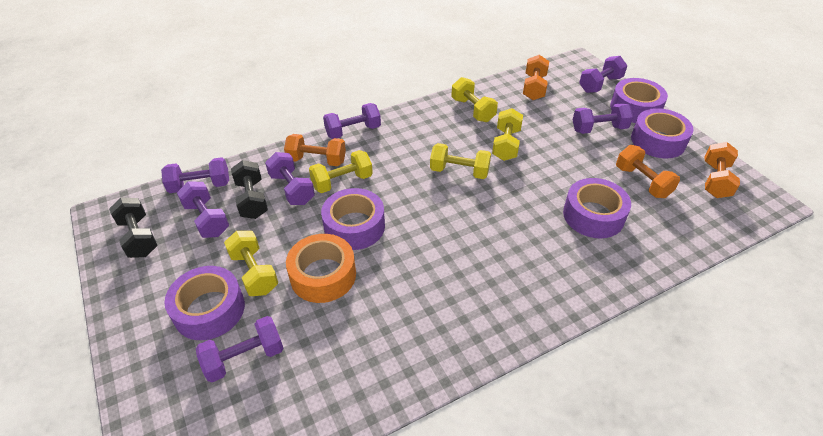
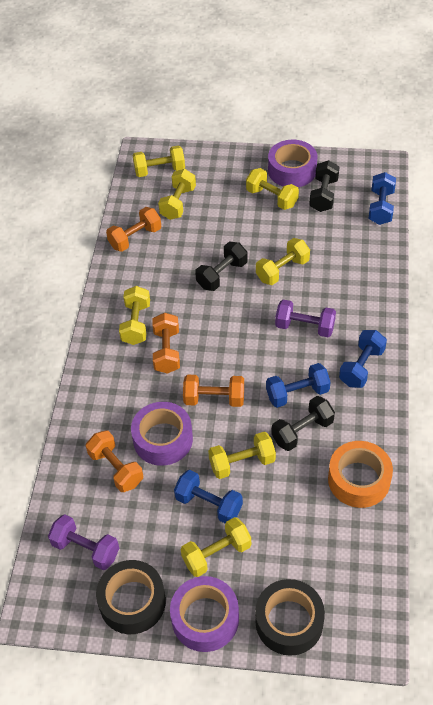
black dumbbell: 2 -> 3
black tape: 0 -> 2
blue dumbbell: 0 -> 4
purple dumbbell: 7 -> 2
purple tape: 5 -> 3
yellow dumbbell: 5 -> 7

